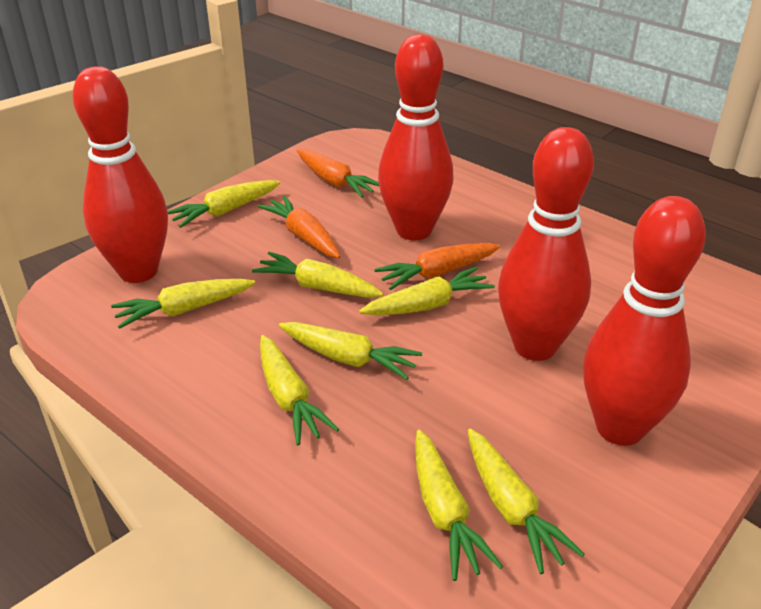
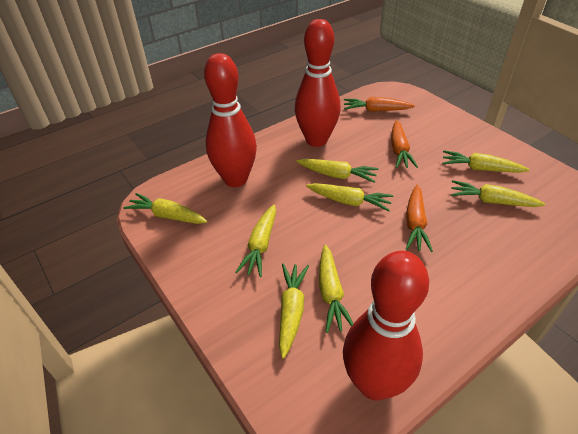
red bowling pin: 4 -> 3

